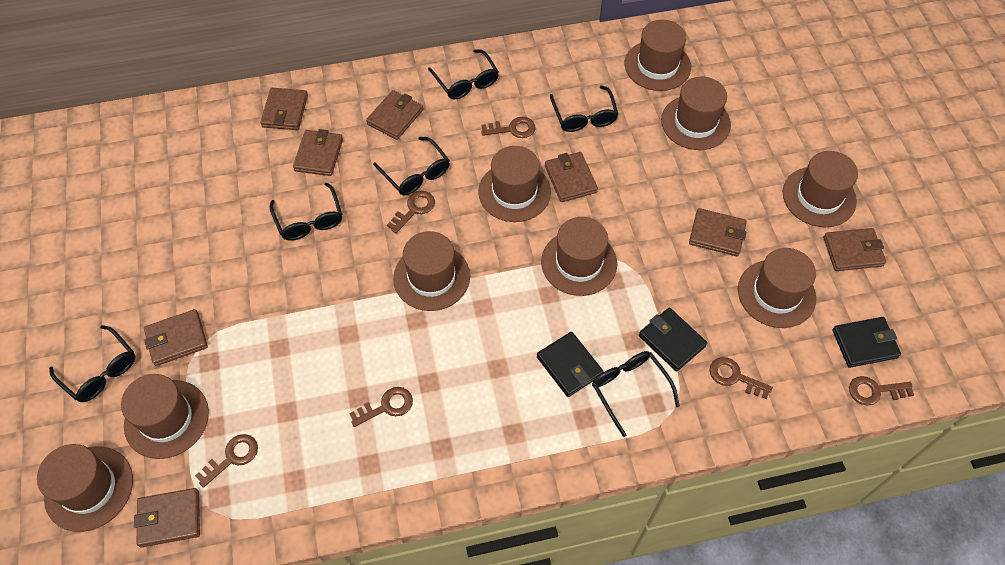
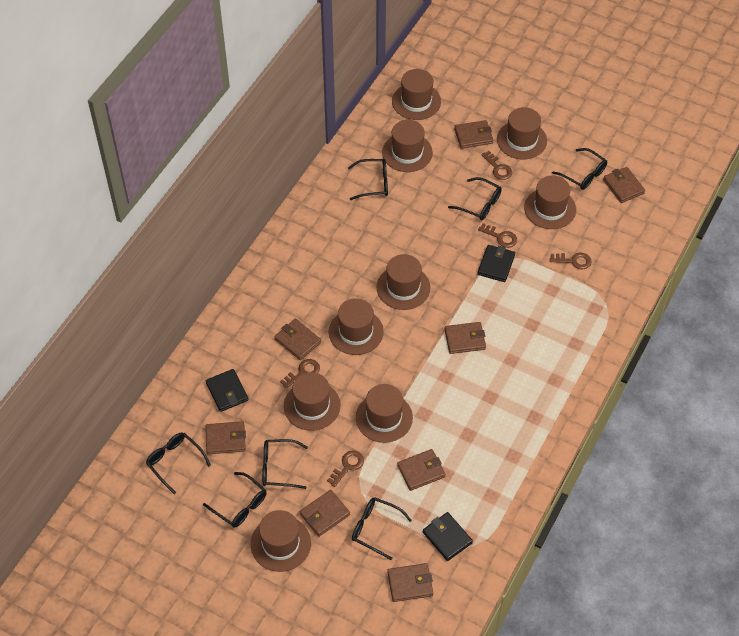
black glasses: 6 -> 7
brown key: 6 -> 5

